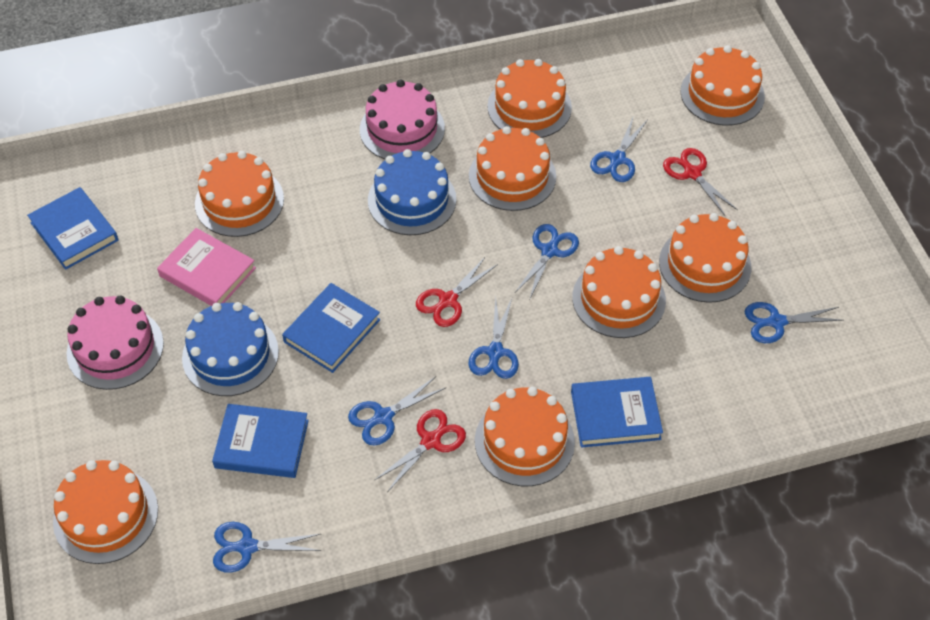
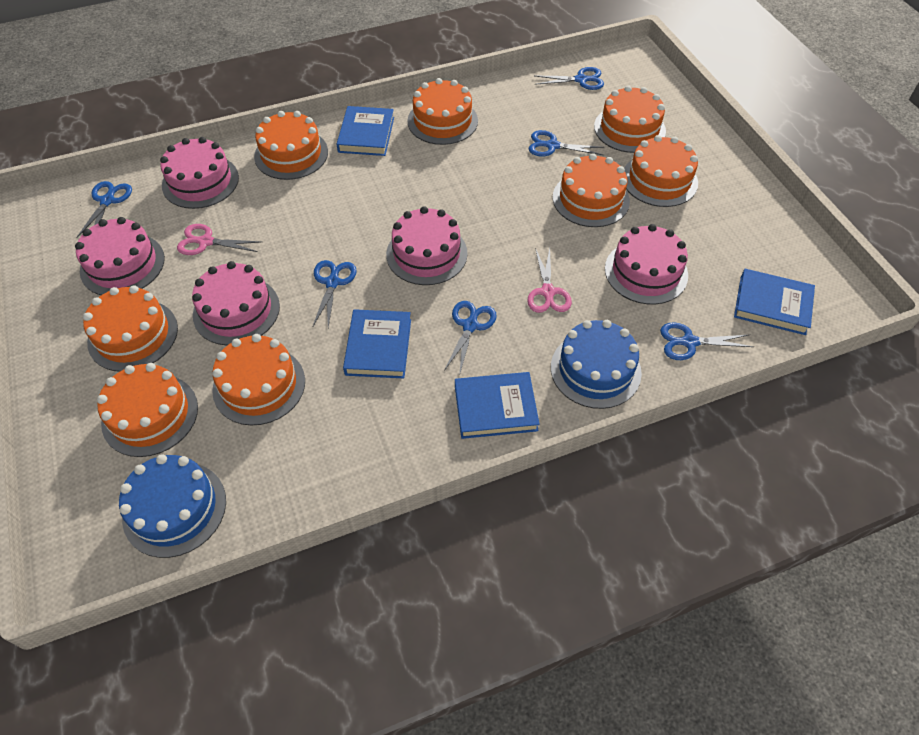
pink book: 1 -> 0
pink cake: 2 -> 5
pink scissors: 0 -> 2
red scissors: 3 -> 0

